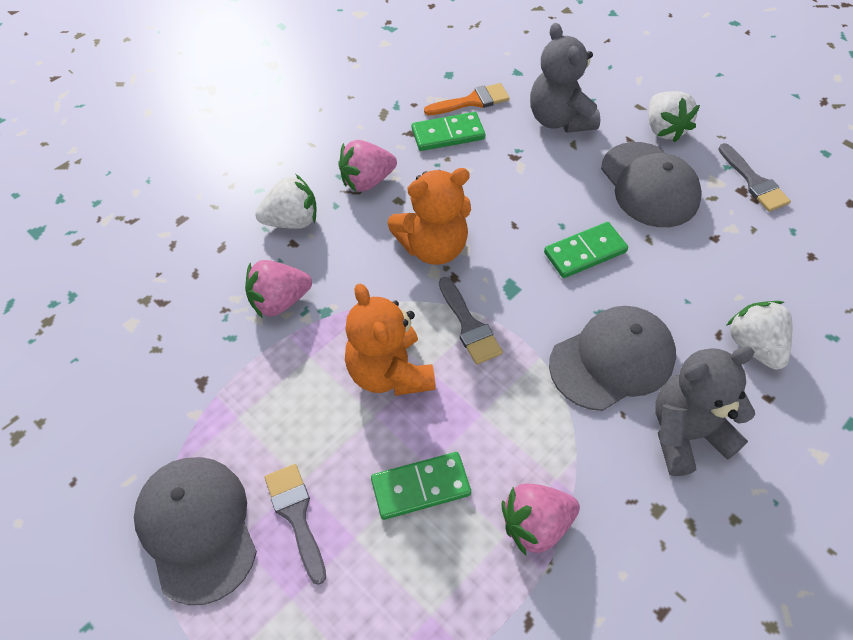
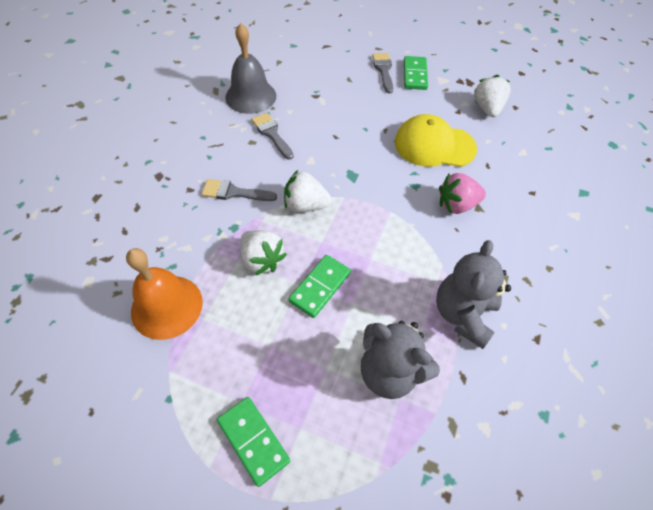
grey bell: 0 -> 1
grey cap: 3 -> 0
orange bell: 0 -> 1
orange brush: 1 -> 0
orange teddy bear: 2 -> 0
pink strawberry: 3 -> 1
yellow cap: 0 -> 1

